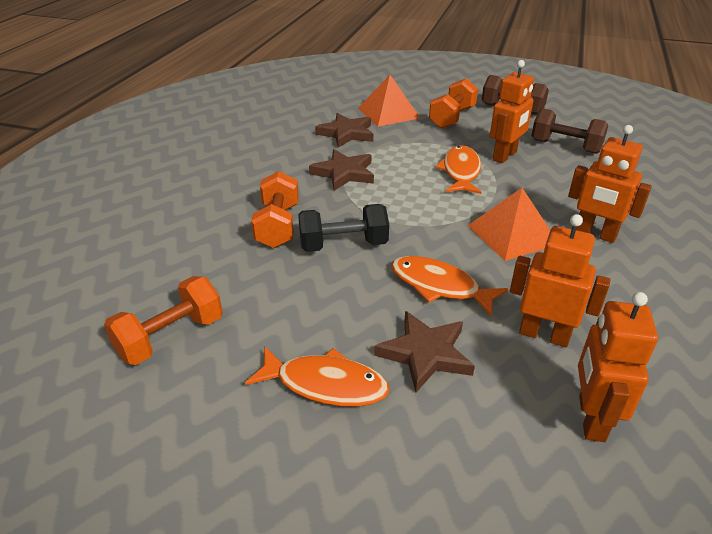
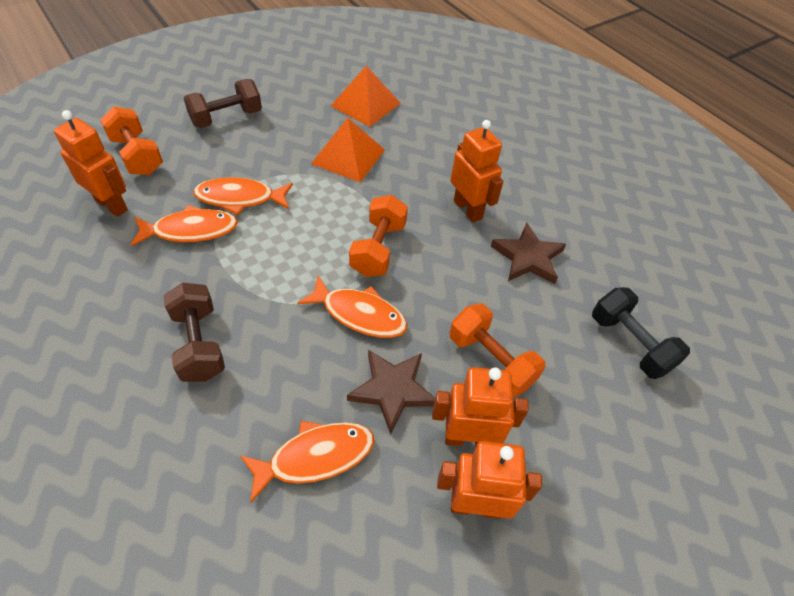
brown star: 3 -> 2
orange fish: 3 -> 4

